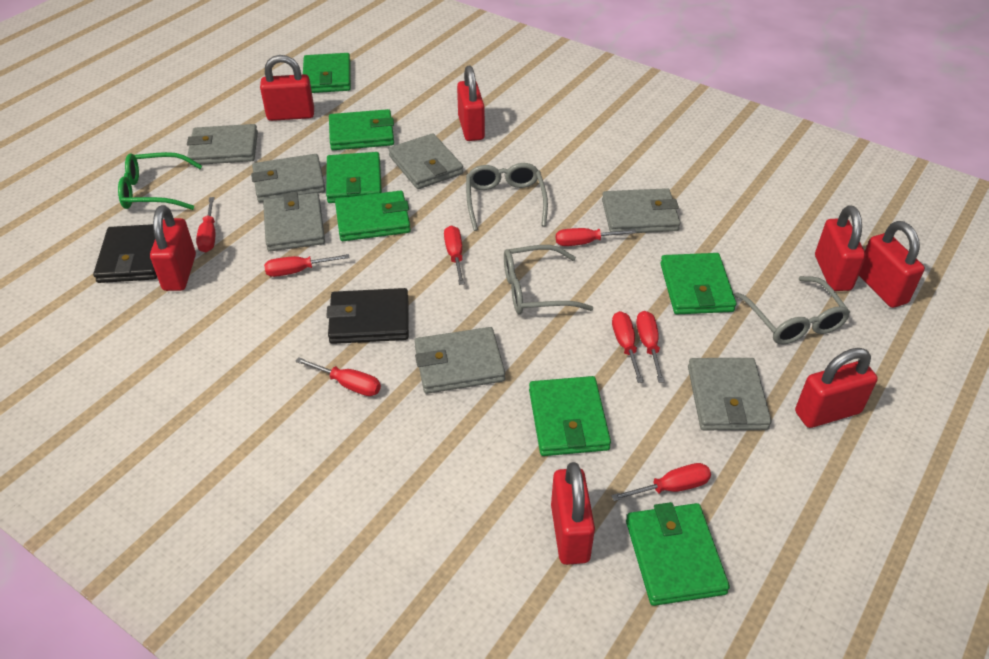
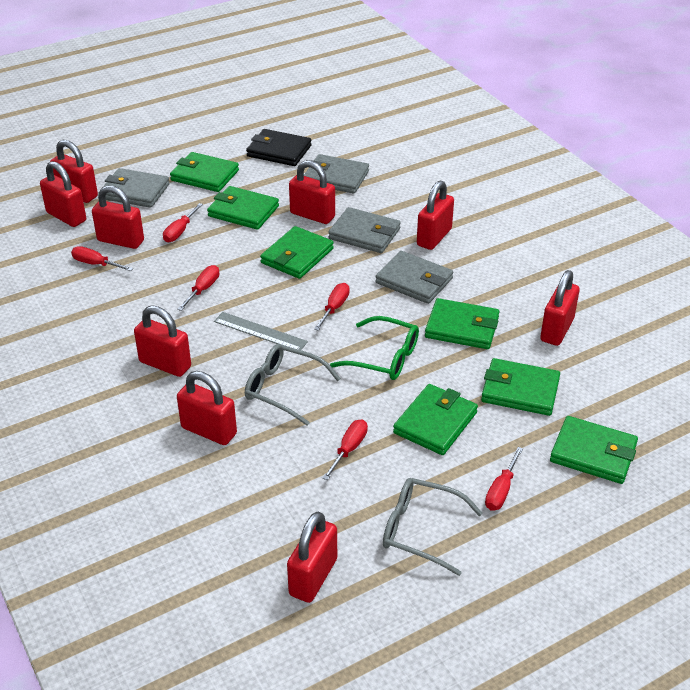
black wallet: 2 -> 1
grey glasses: 3 -> 2
grey ruler: 0 -> 1
grey wallet: 7 -> 4
red padlock: 7 -> 9
red screwdriver: 8 -> 6

